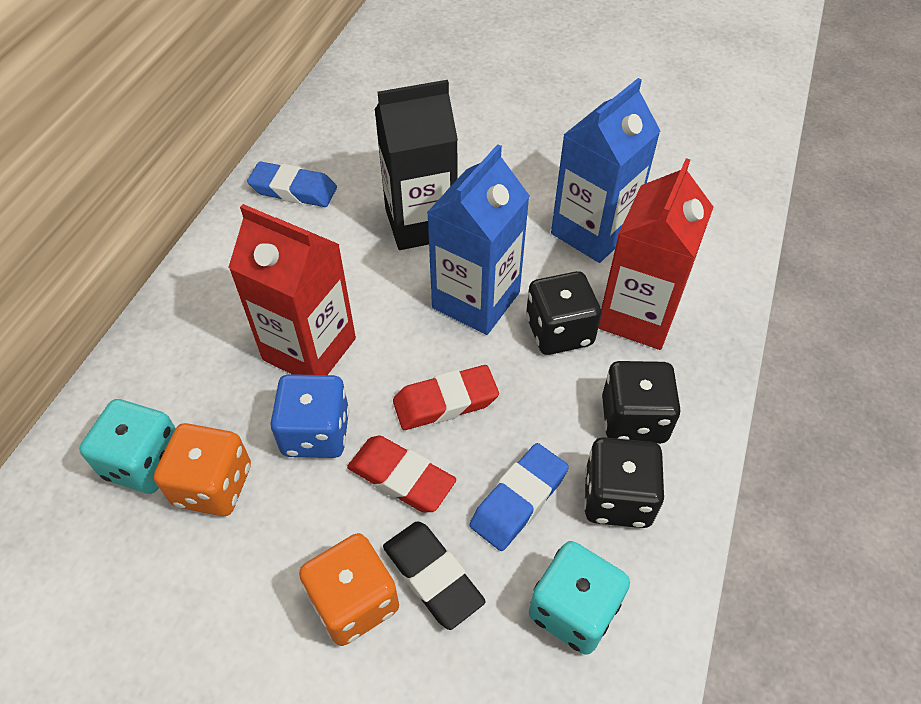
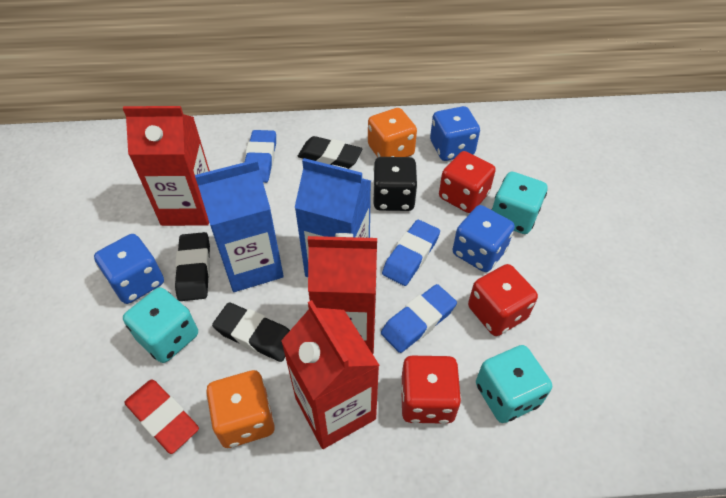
black carton: 1 -> 0
black dice: 3 -> 1
black eraser: 1 -> 3
blue dice: 1 -> 3
blue eraser: 2 -> 3
red carton: 2 -> 3
red dice: 0 -> 3
red eraser: 2 -> 1
turquoise dice: 2 -> 3

